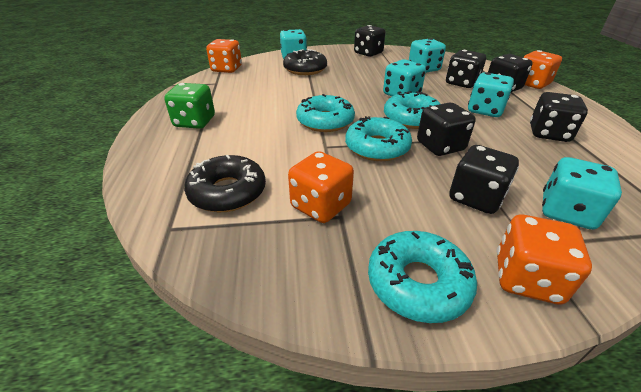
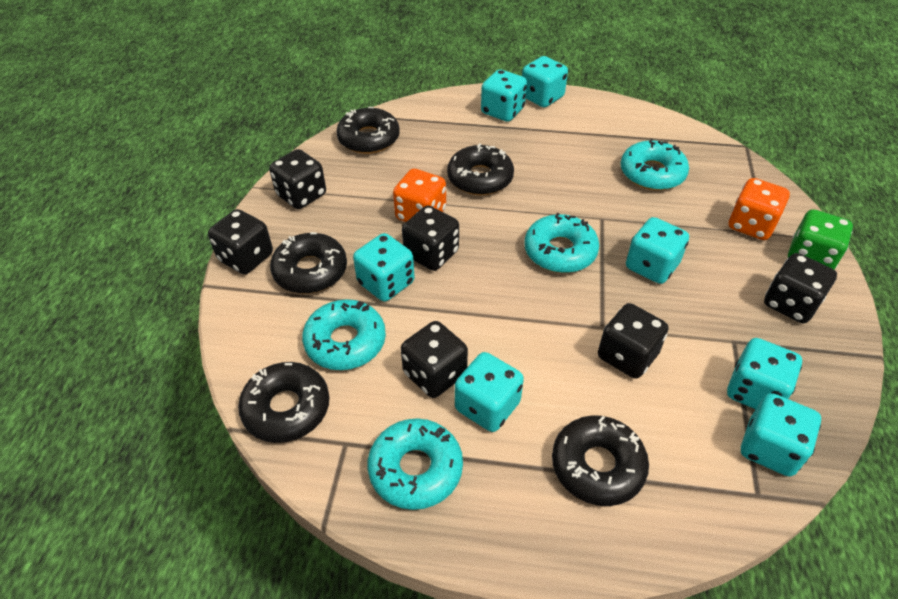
black donut: 2 -> 5
orange dice: 4 -> 2
turquoise dice: 5 -> 7

